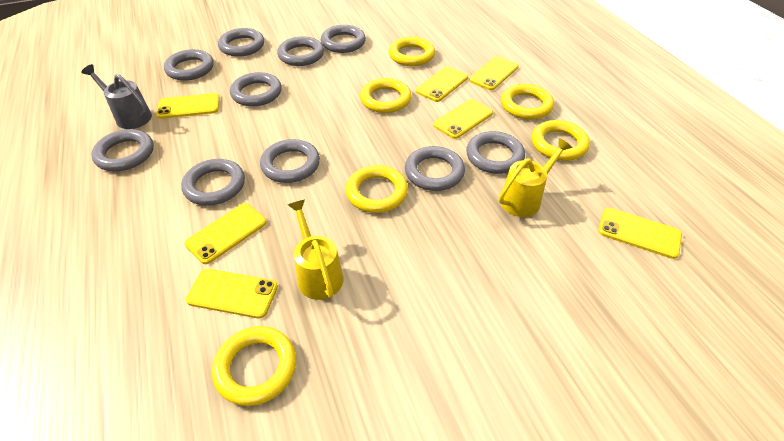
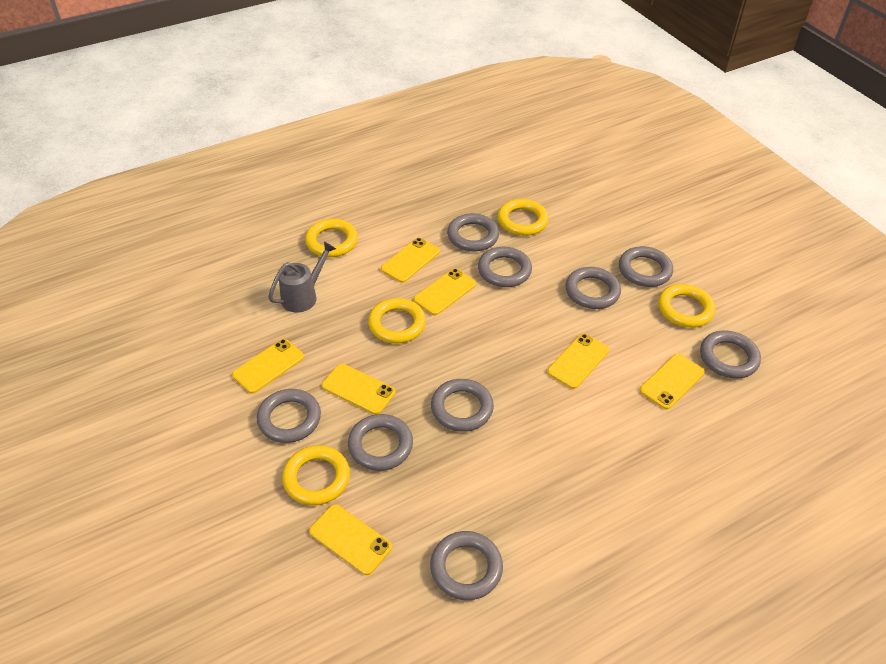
grey ring: 10 -> 9
yellow ring: 6 -> 5
yellow watering can: 2 -> 0

